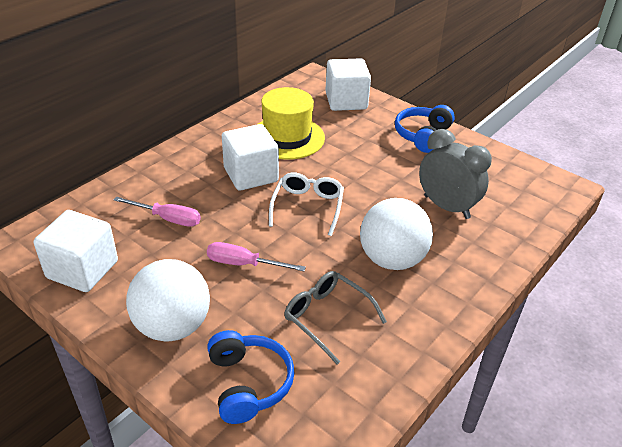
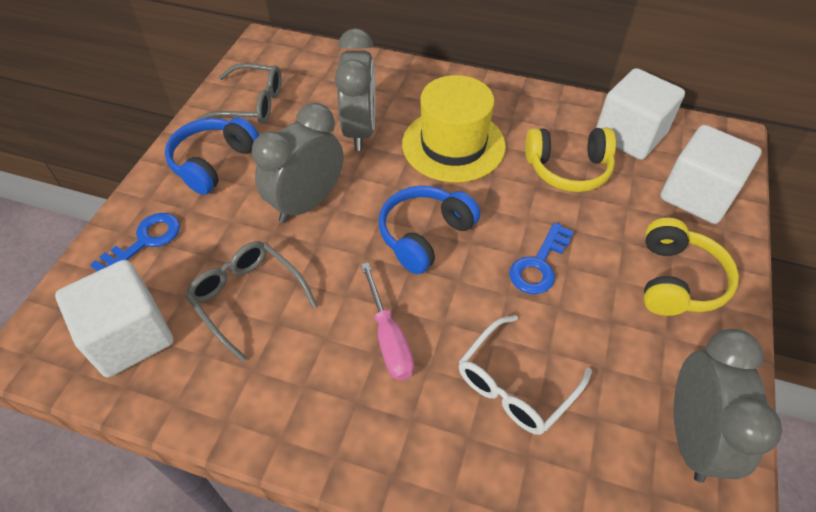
blue key: 0 -> 2
grey clock: 1 -> 3
grey glasses: 1 -> 2
pink screwdriver: 2 -> 1
white ball: 2 -> 0
yellow headphones: 0 -> 2

